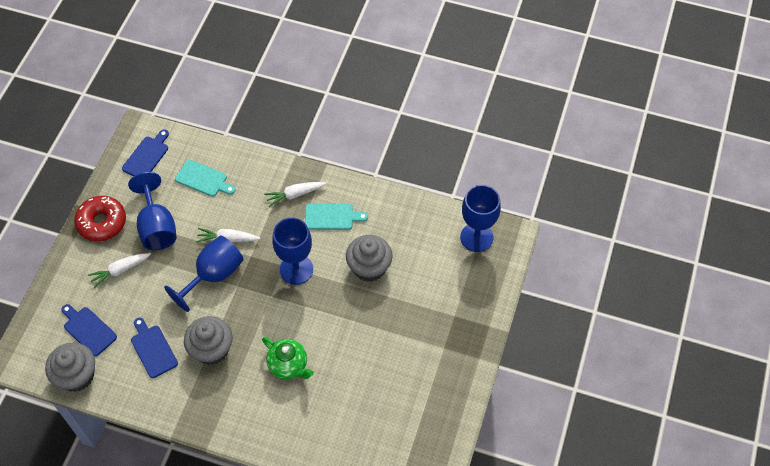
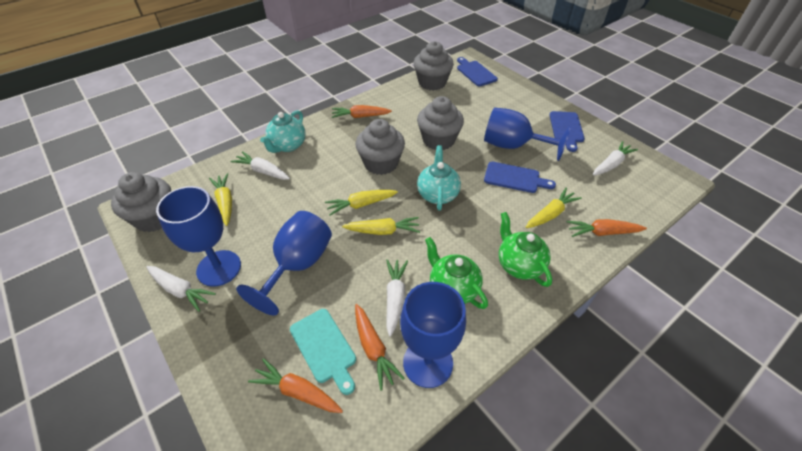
green teapot: 1 -> 2
grey cupcake: 3 -> 4
orange carrot: 0 -> 4
red donut: 1 -> 0
turquoise cutting board: 2 -> 1
turquoise teapot: 0 -> 2
white carrot: 3 -> 4
yellow carrot: 0 -> 4

